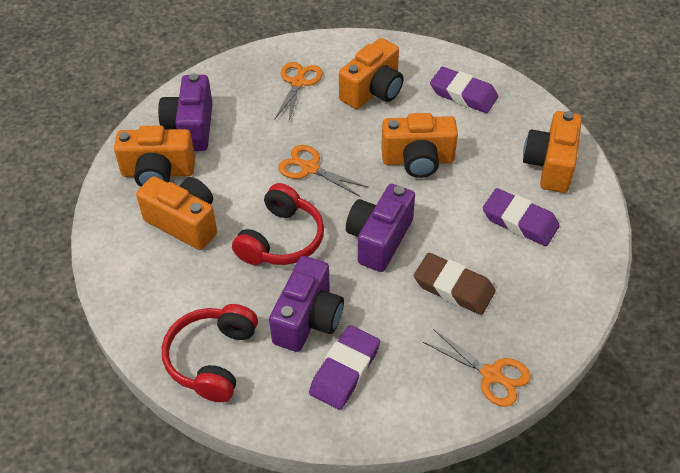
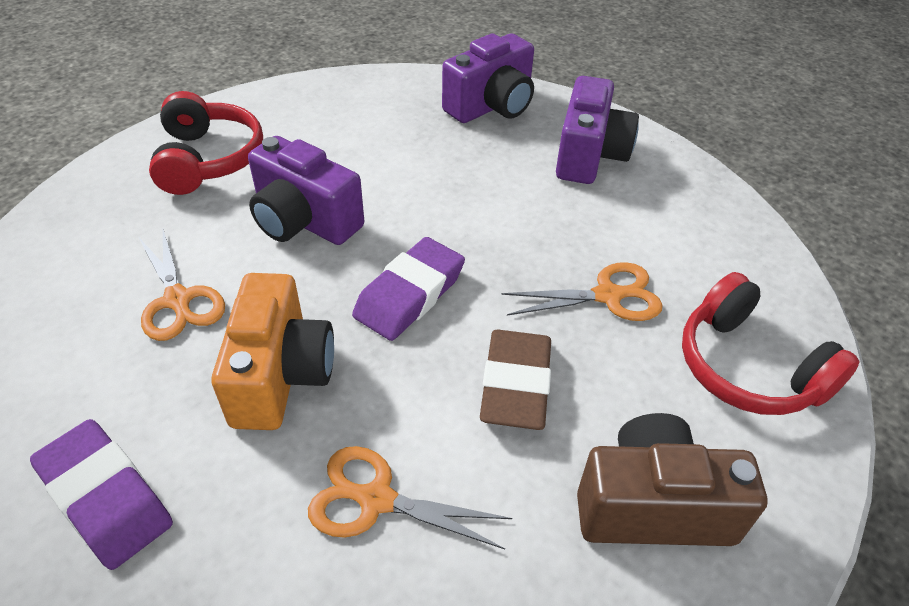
brown camera: 0 -> 1
orange camera: 5 -> 1
purple eraser: 3 -> 2

